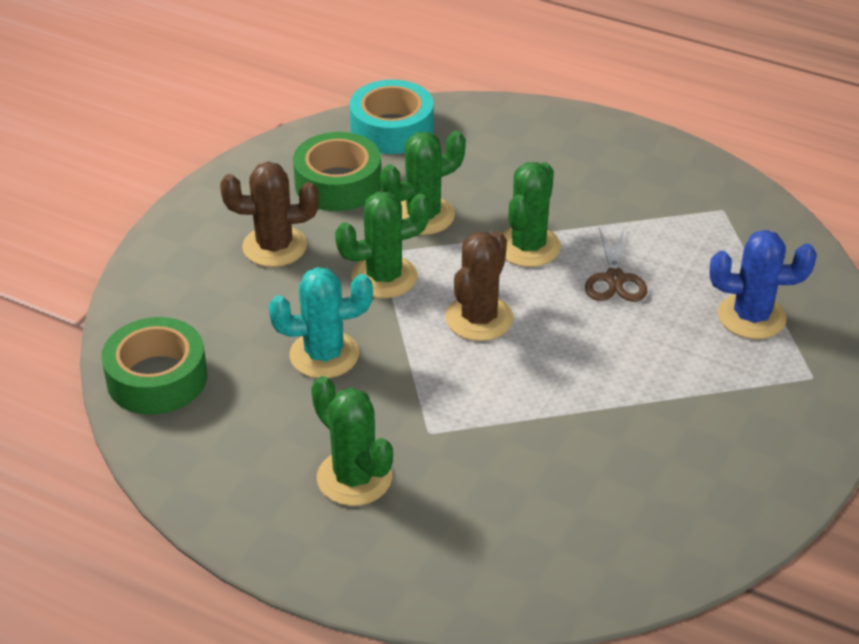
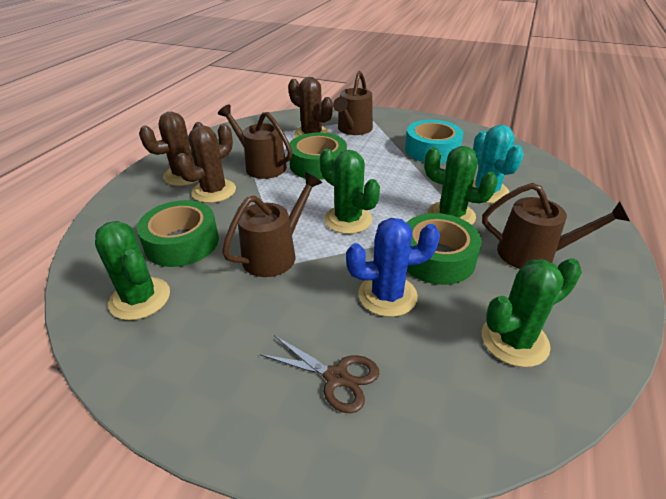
brown cactus: 2 -> 3
brown watering can: 0 -> 4
green tape: 2 -> 3

